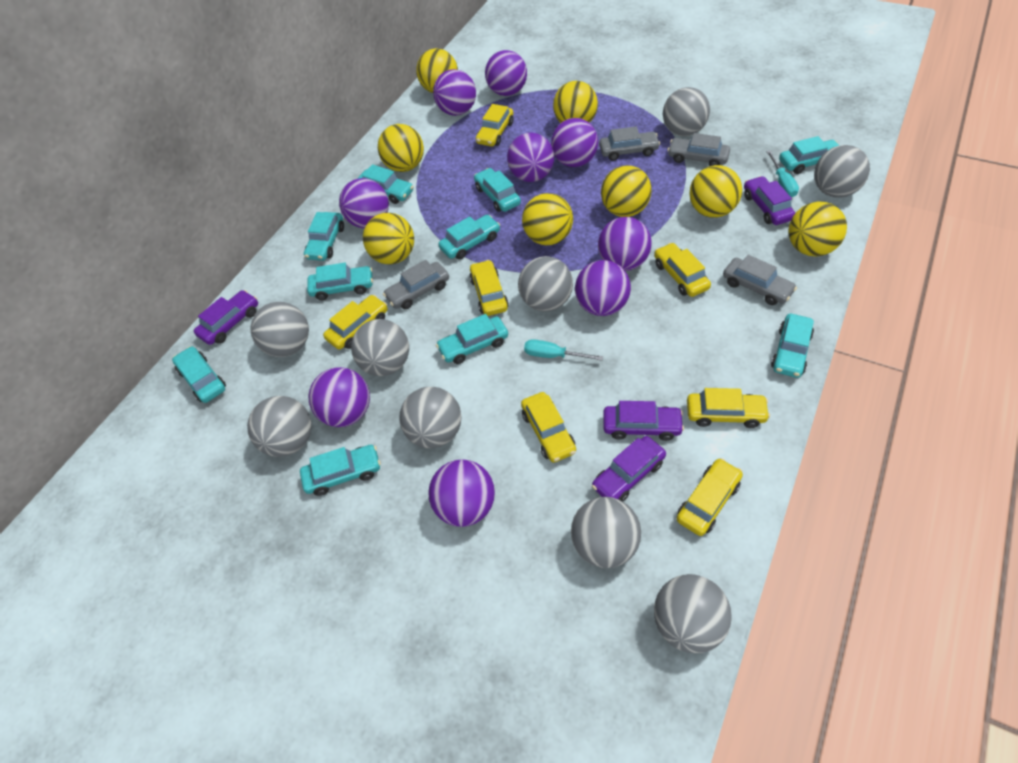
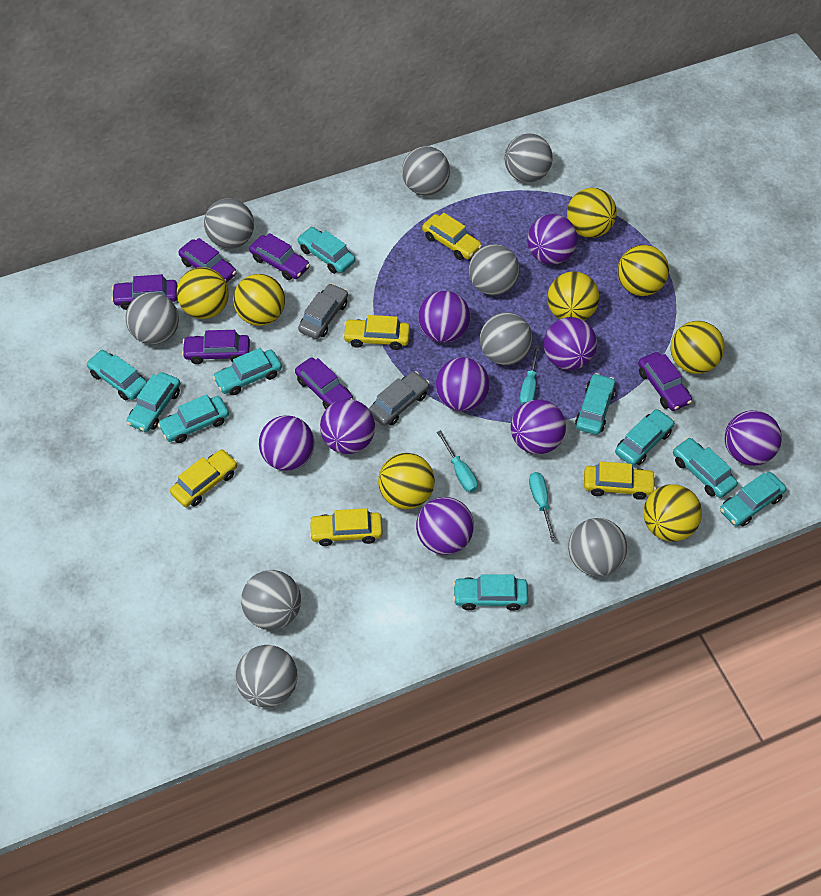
grey car: 4 -> 2
purple car: 4 -> 6
turquoise screwdriver: 2 -> 3
yellow car: 7 -> 5

